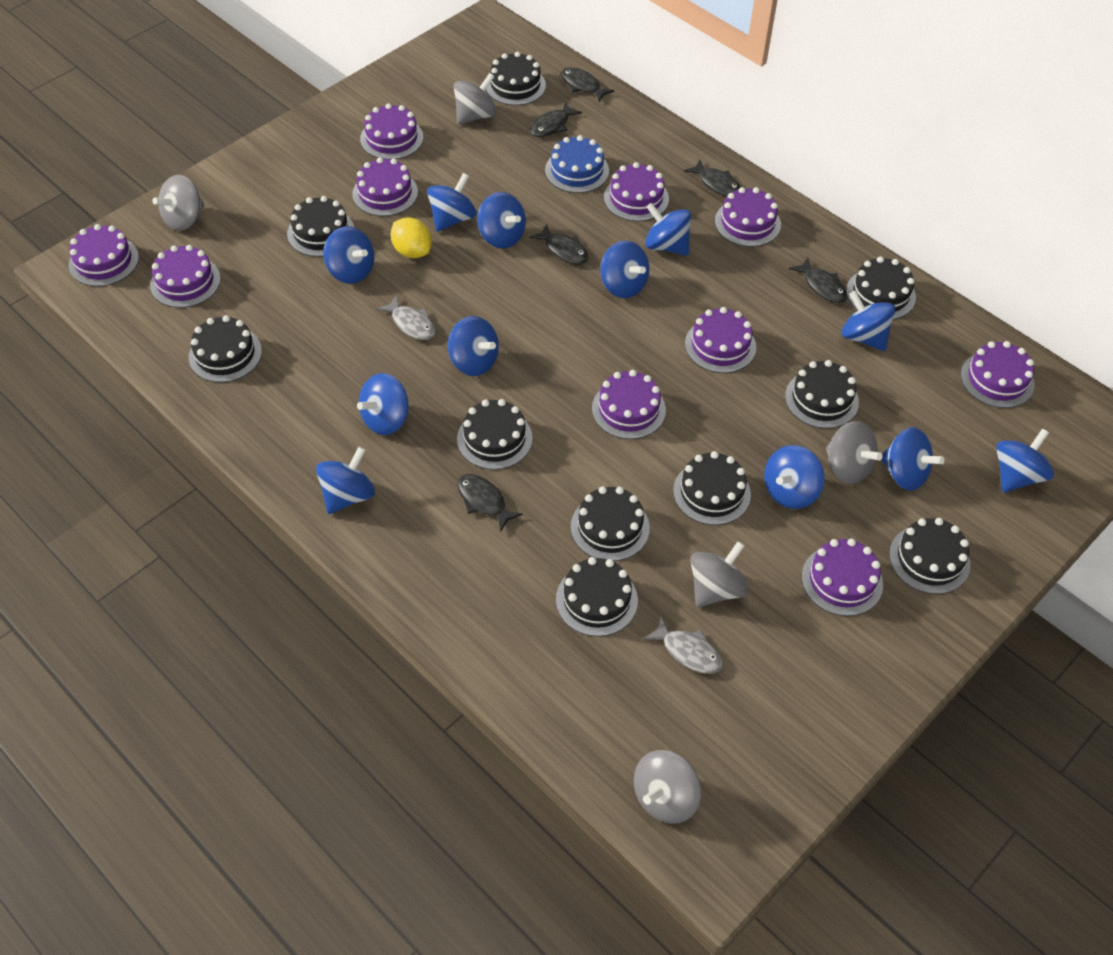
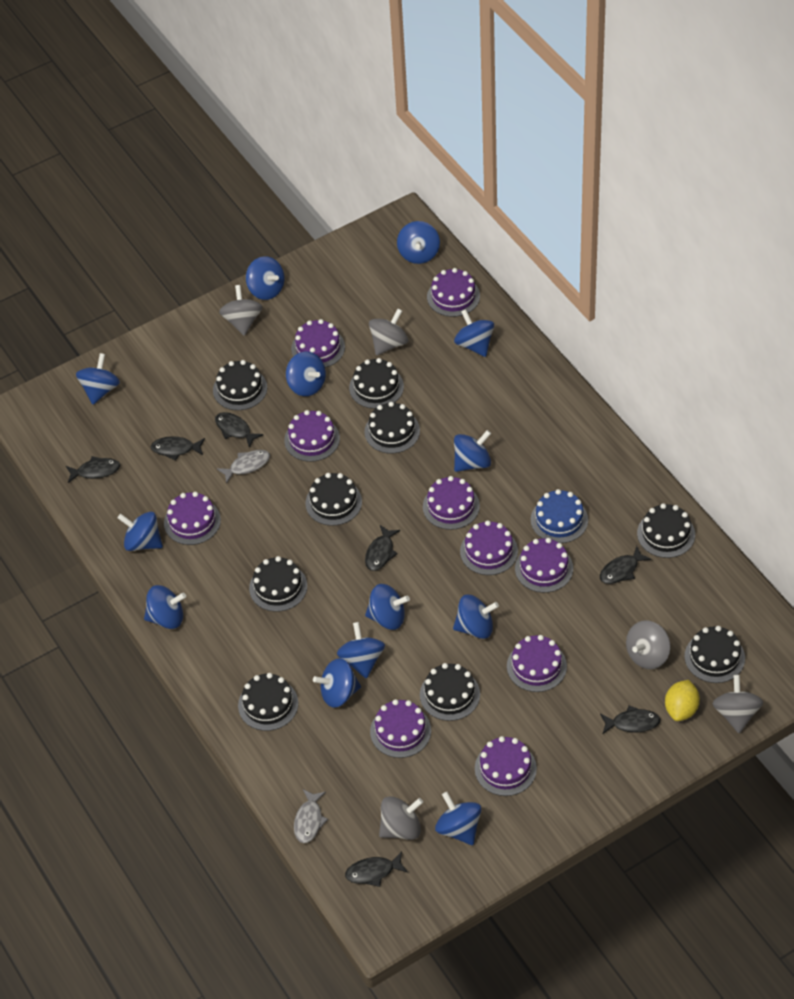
black cake: 10 -> 9
black fish: 6 -> 7
blue spinning top: 12 -> 13

